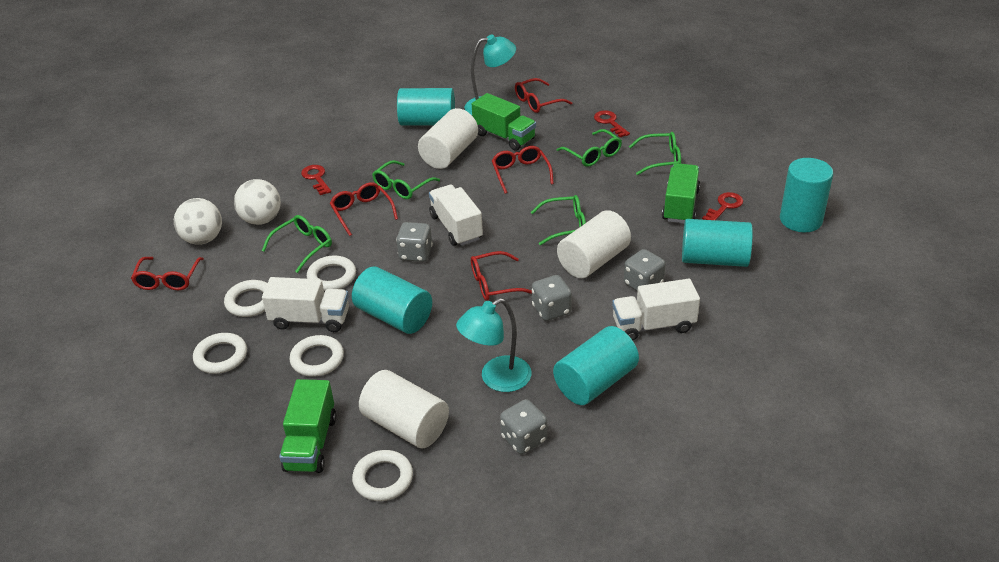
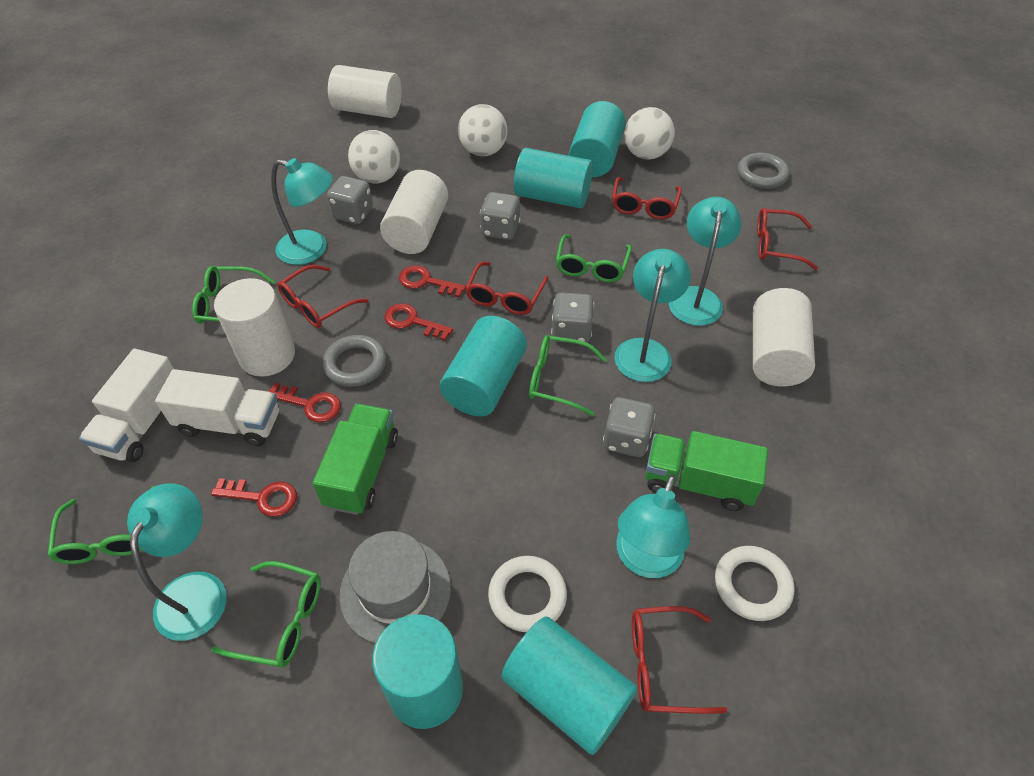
green truck: 3 -> 2
grey hat: 0 -> 1
grey ring: 0 -> 2
red key: 3 -> 4
turquoise lamp: 2 -> 5
white ball: 2 -> 3
white cylinder: 3 -> 4
white ring: 5 -> 2
white truck: 3 -> 2

